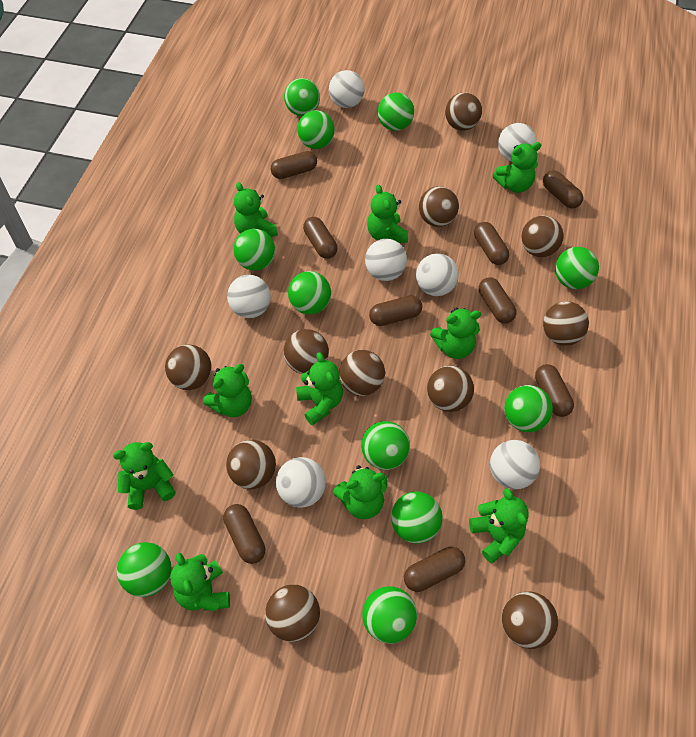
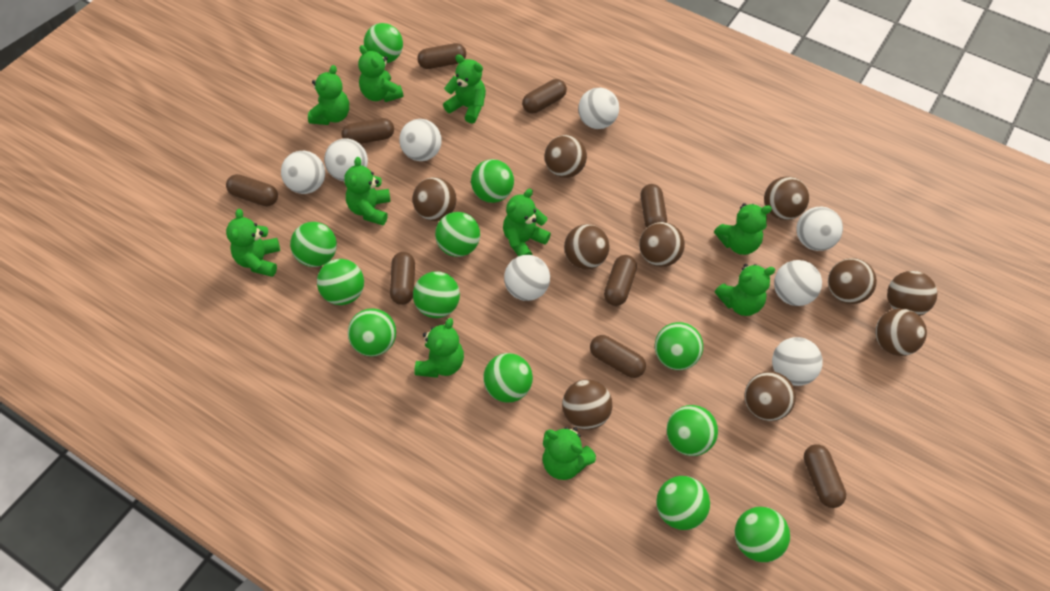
brown ball: 11 -> 10
green ball: 11 -> 12
white ball: 7 -> 8

